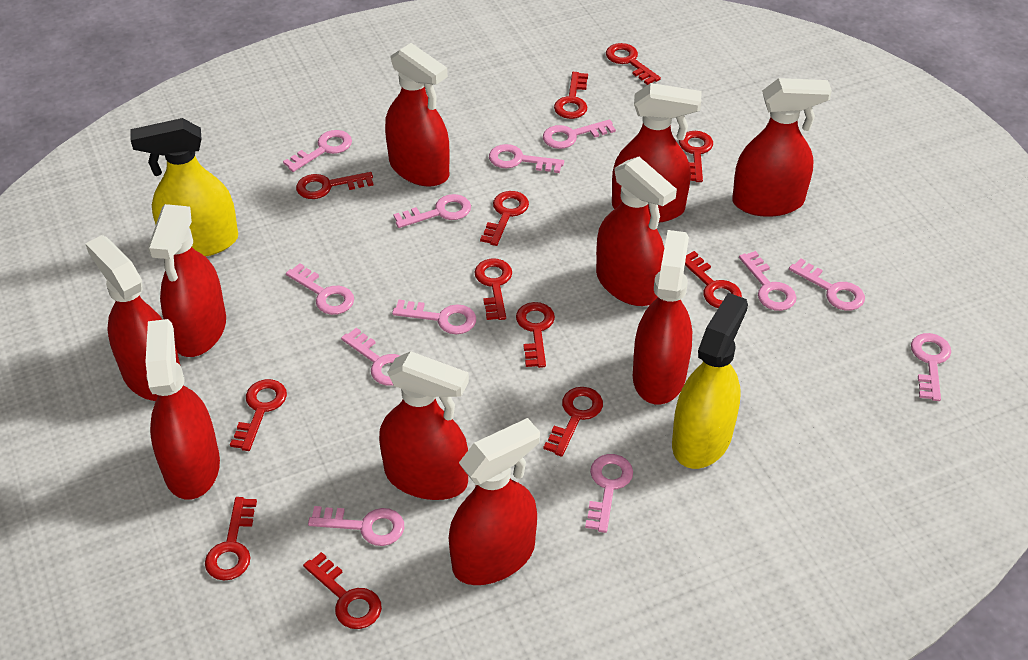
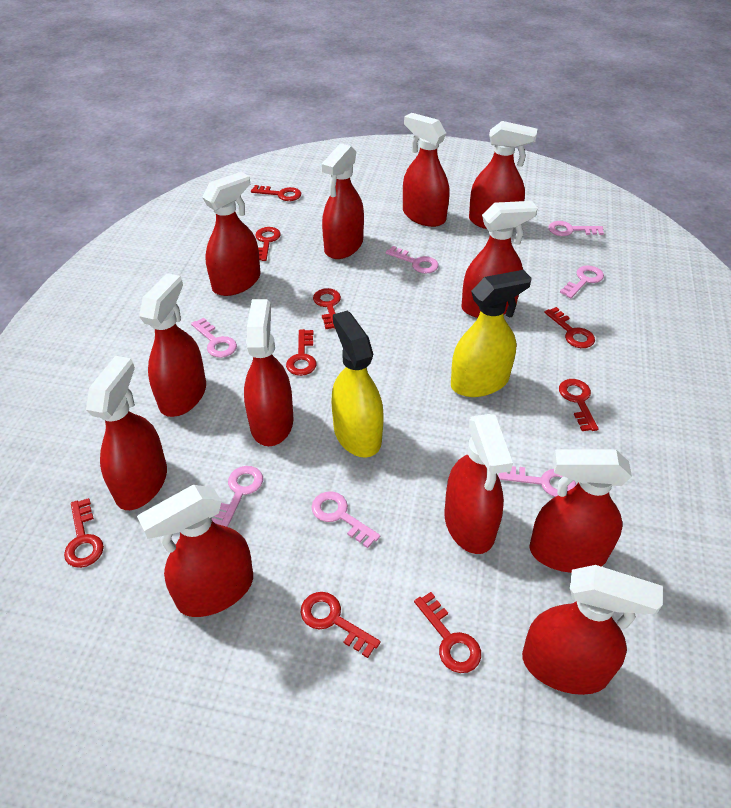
pink key: 12 -> 7
red key: 12 -> 9
red spray bottle: 10 -> 12

